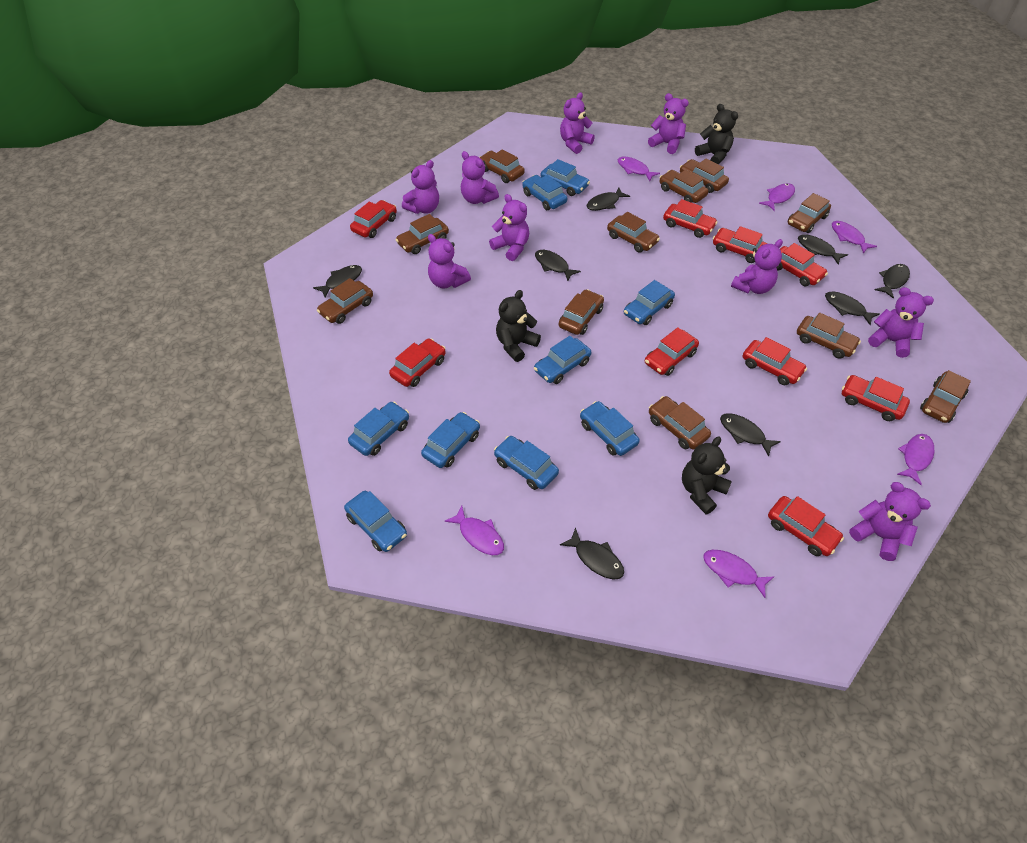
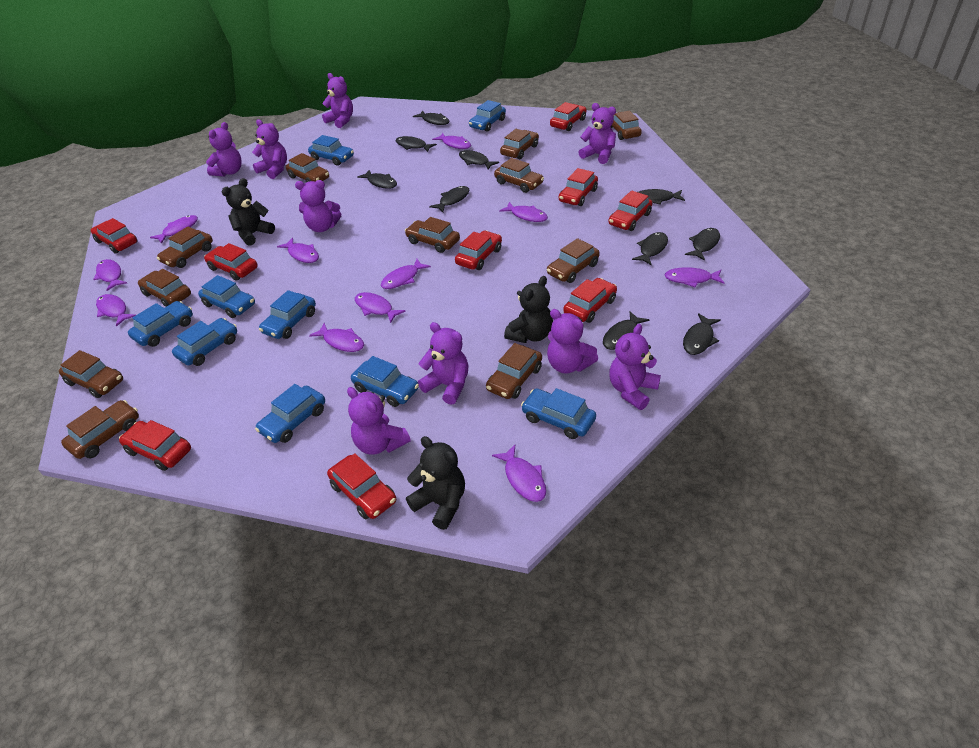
black fish: 8 -> 10
purple fish: 6 -> 11

